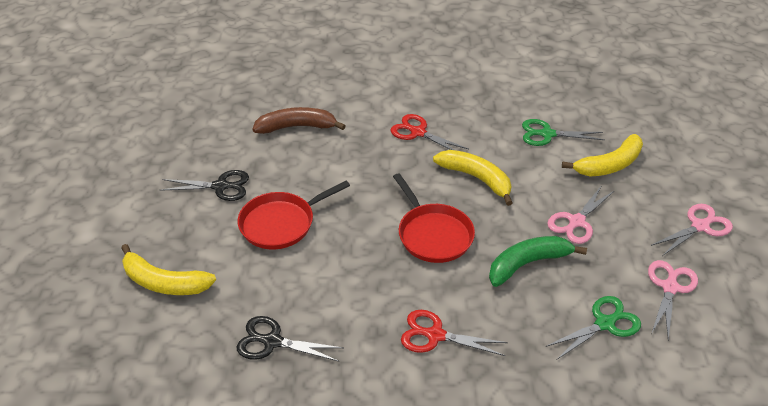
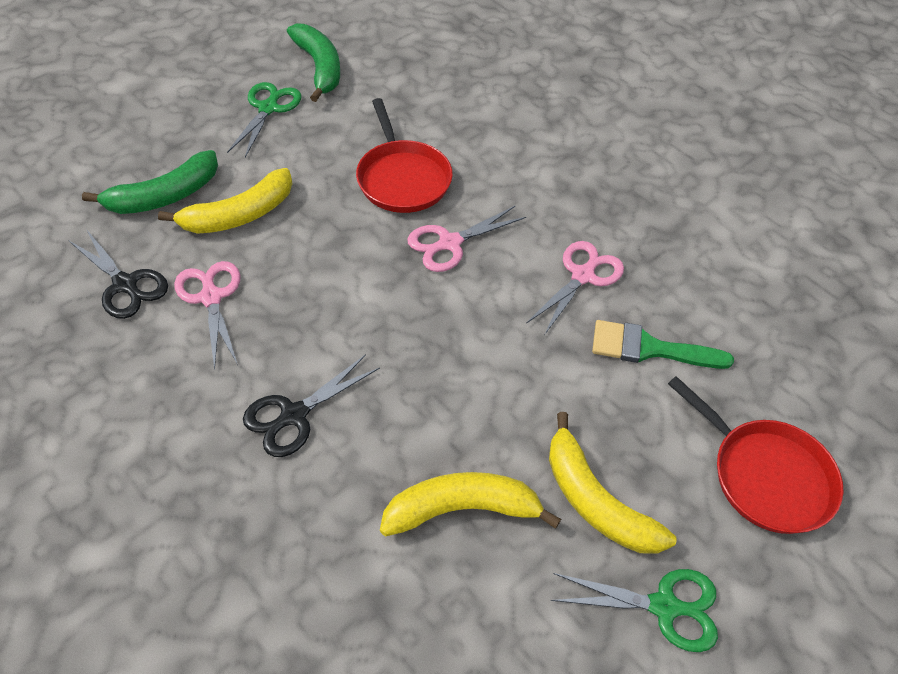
brown banana: 1 -> 0
green banana: 1 -> 2
green brush: 0 -> 1
red scissors: 2 -> 0

